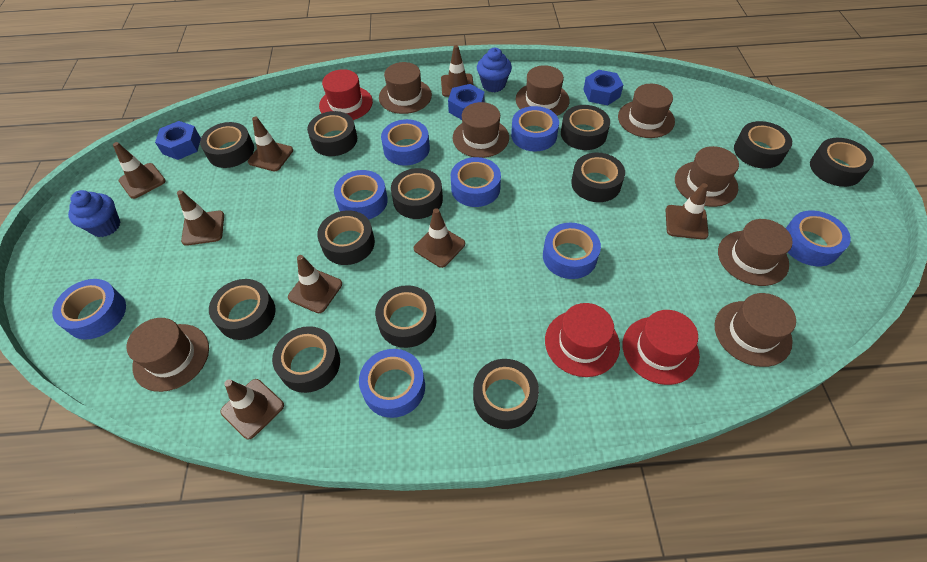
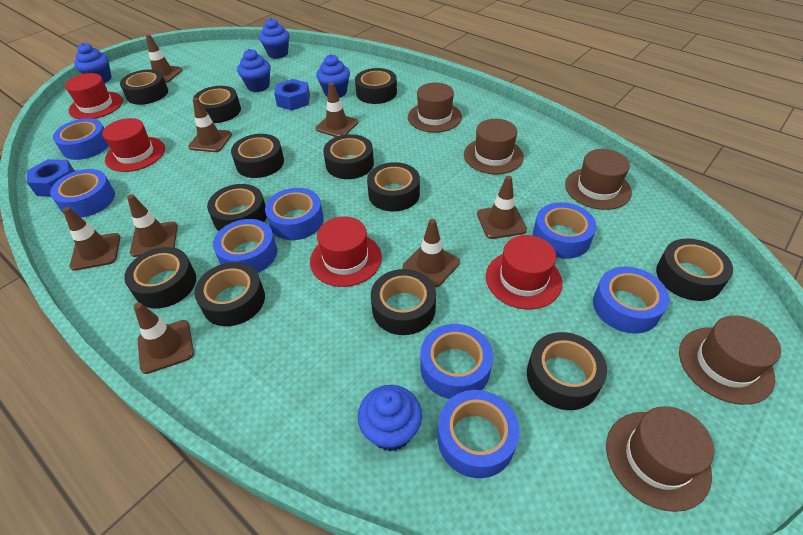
blue cupcake: 2 -> 5
blue nut: 3 -> 2
brown hat: 8 -> 5
red hat: 3 -> 4

